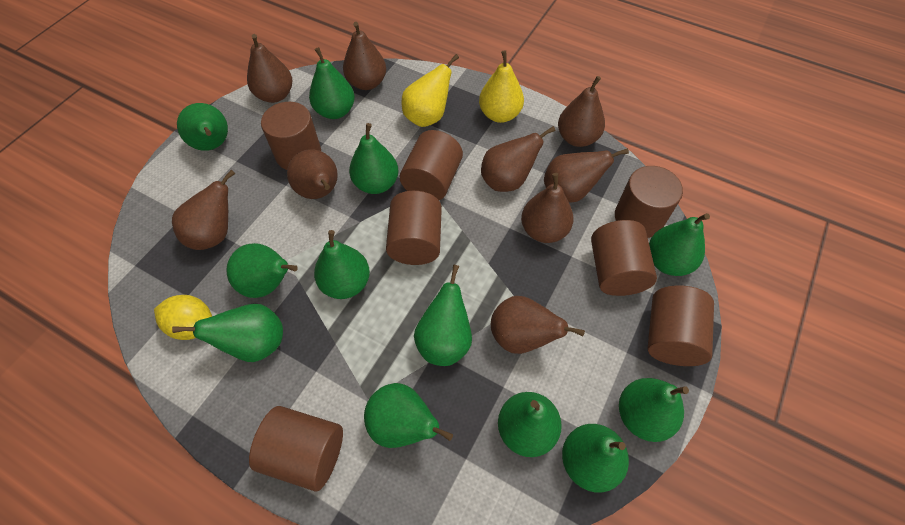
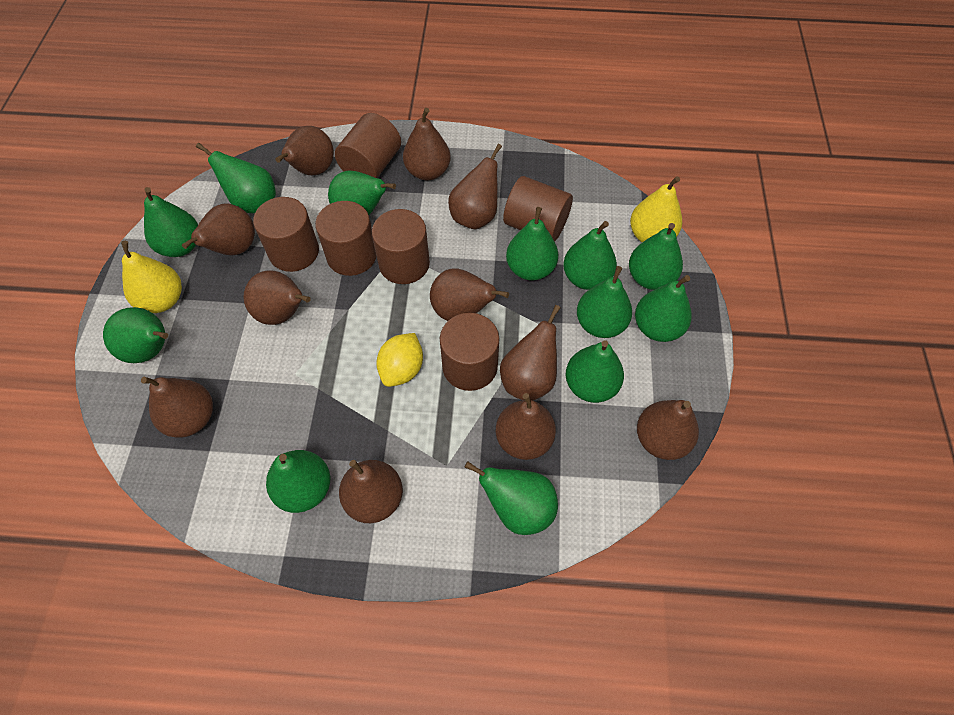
brown cylinder: 7 -> 6
brown pear: 9 -> 11

